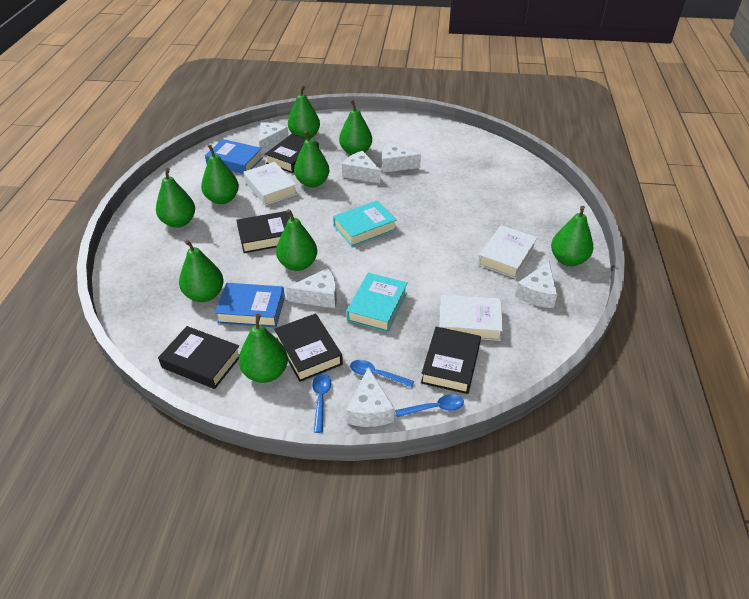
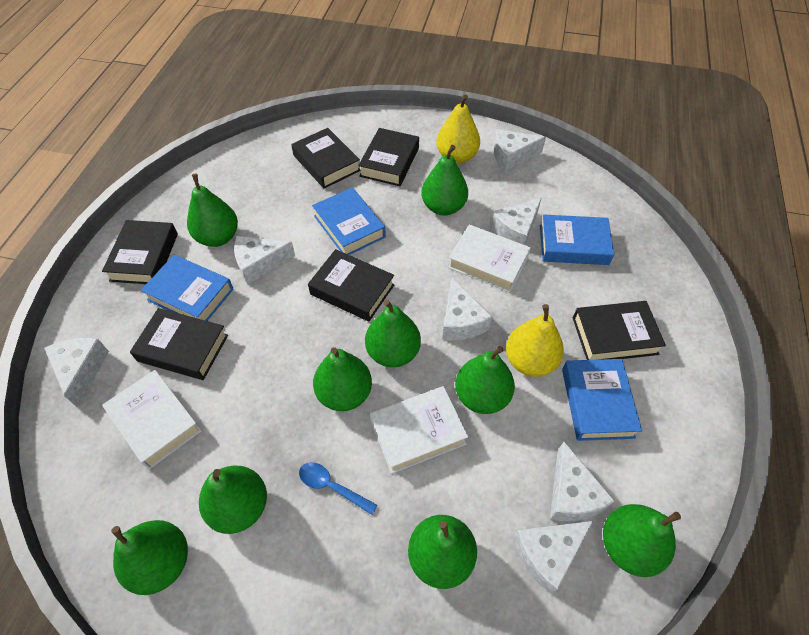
black book: 5 -> 6
blue book: 2 -> 4
blue spoon: 3 -> 1
turquoise book: 2 -> 0
white cheese: 6 -> 7
yellow pear: 0 -> 2

